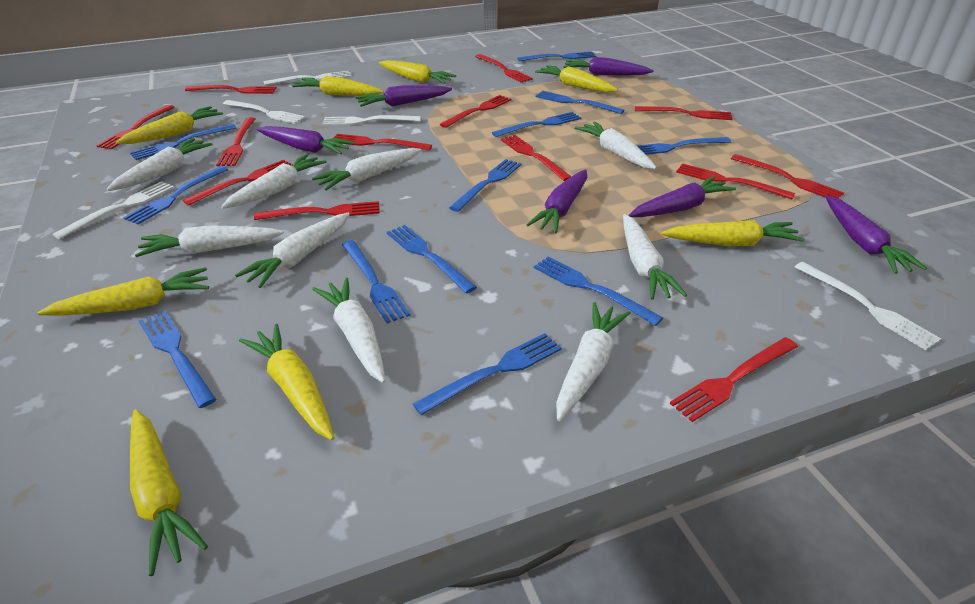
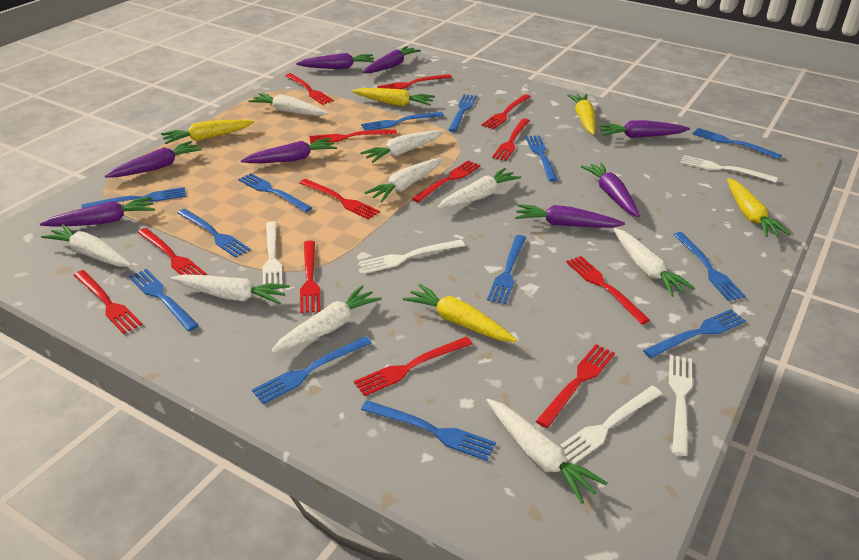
blue fork: 12 -> 13
purple carrot: 6 -> 8
yellow carrot: 8 -> 5

